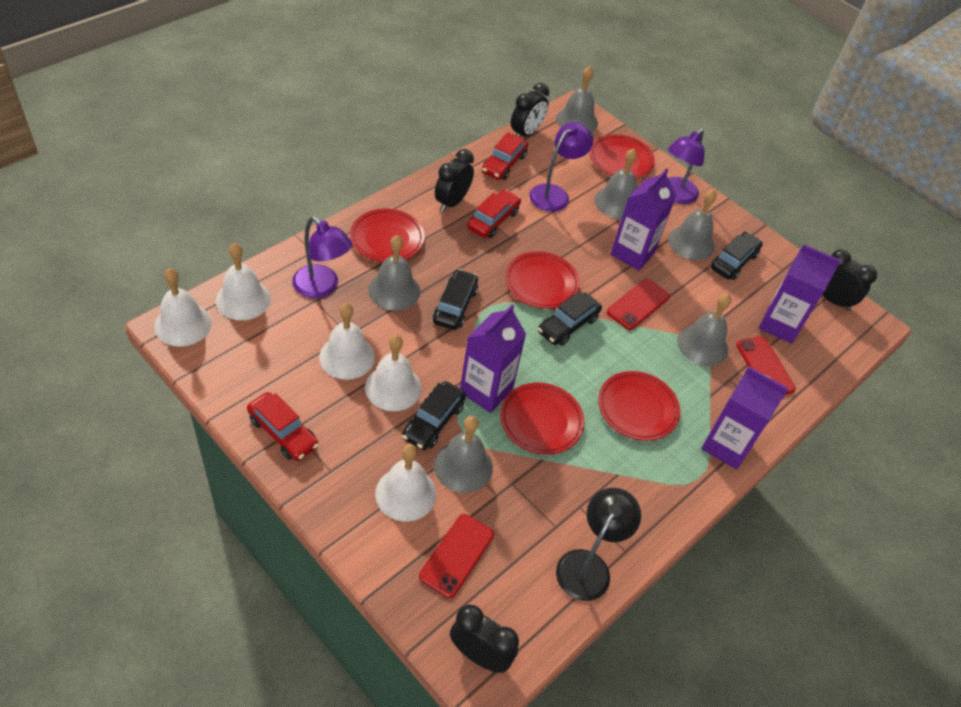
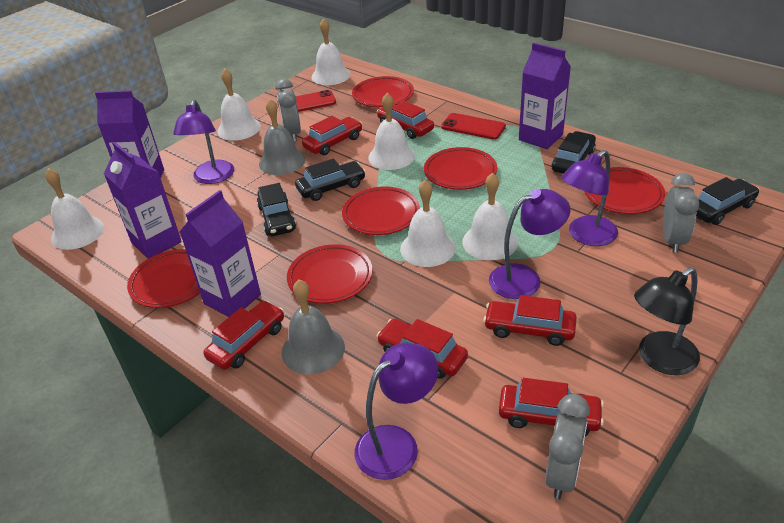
black clock: 4 -> 0
grey bell: 6 -> 2
grey clock: 0 -> 3
purple lamp: 3 -> 4
red car: 3 -> 6
red phone: 3 -> 2
red plate: 5 -> 6
white bell: 5 -> 6

